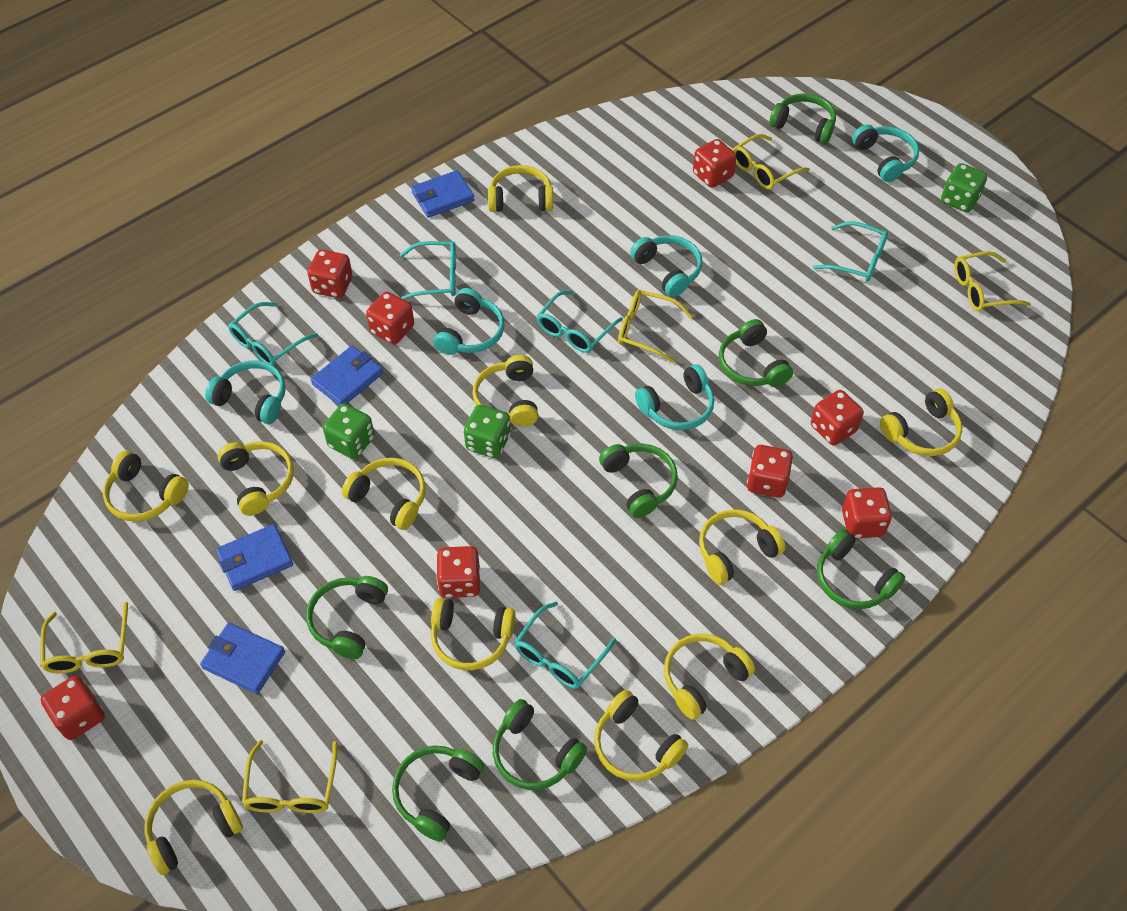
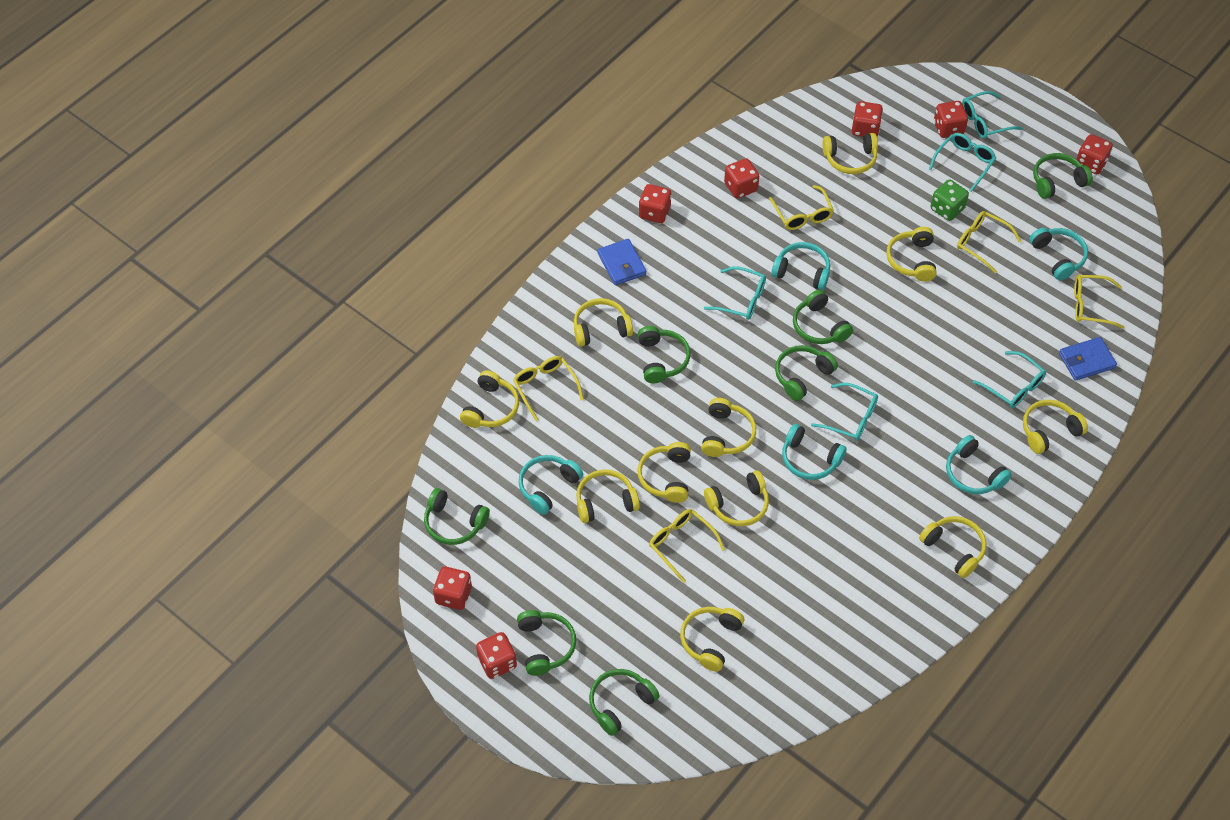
blue wallet: 4 -> 2
green dice: 3 -> 1
red dice: 8 -> 7

